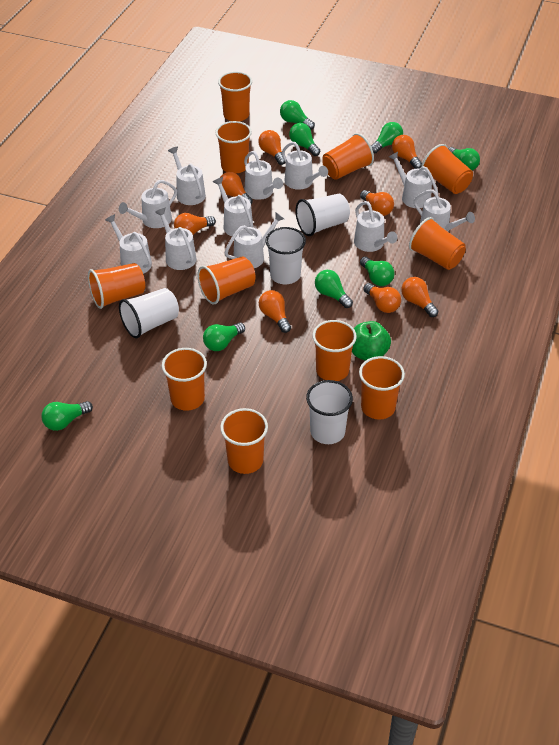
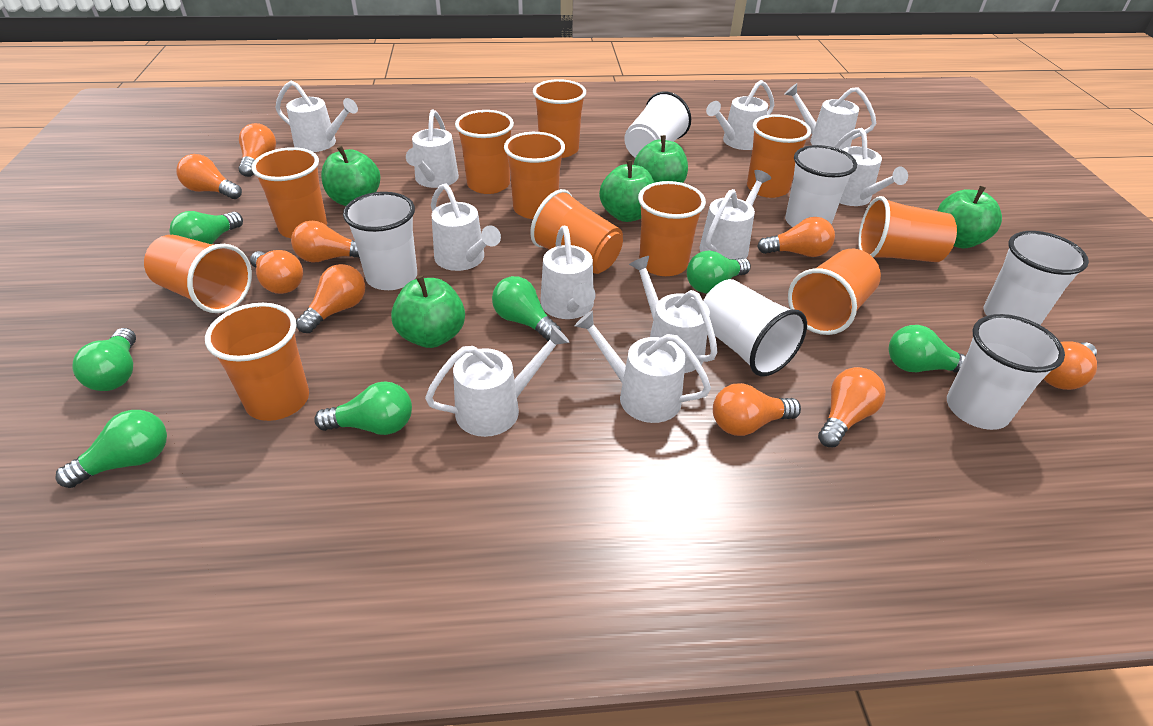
green apple: 1 -> 5
green light bulb: 8 -> 7
orange light bulb: 8 -> 9
white cup: 4 -> 6

